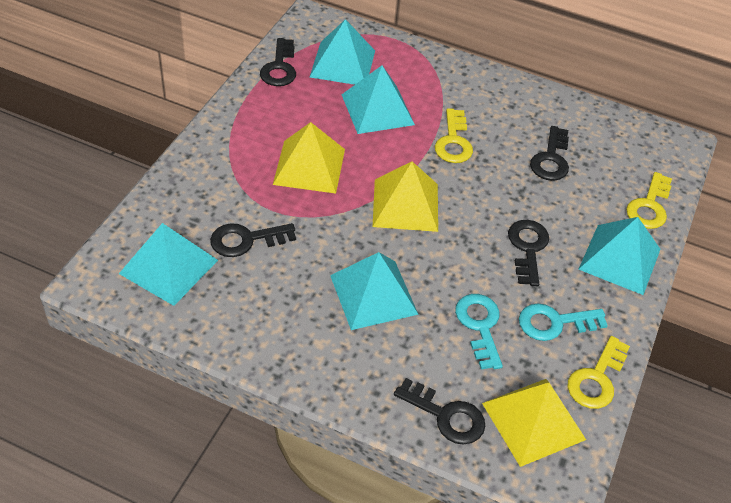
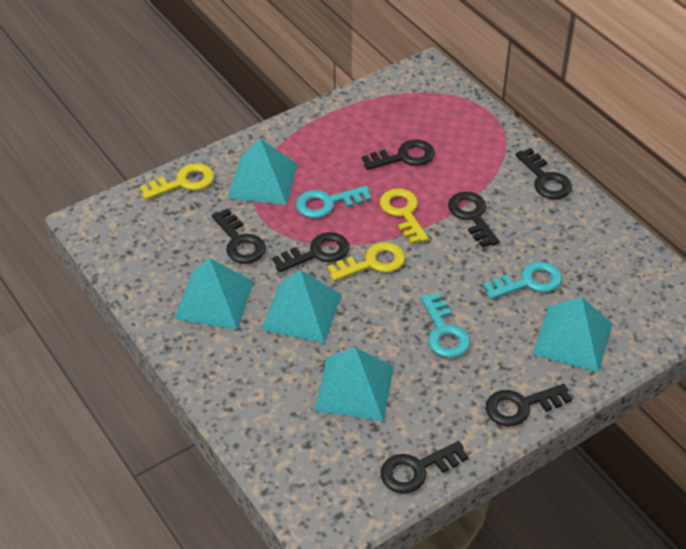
black key: 5 -> 7
turquoise key: 2 -> 3
yellow pyramid: 3 -> 0

